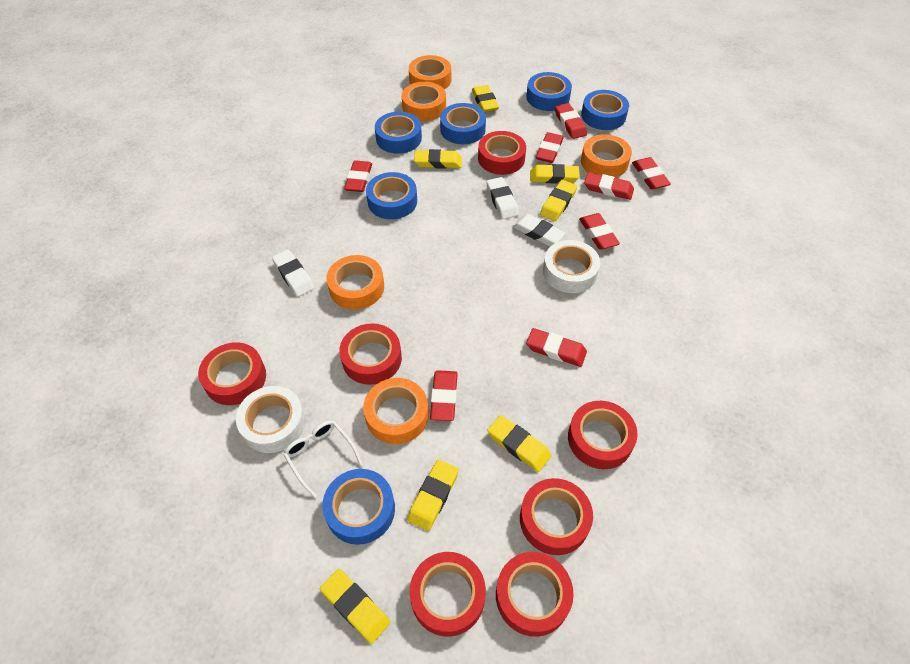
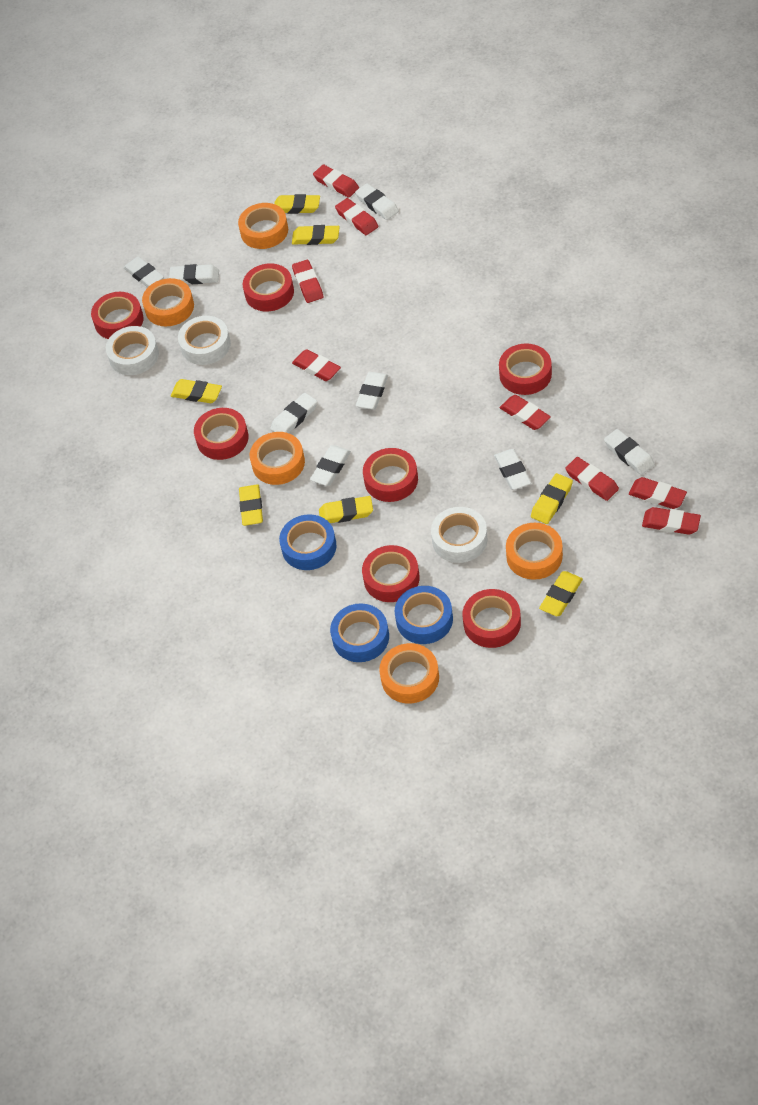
blue tape: 6 -> 3
white eraser: 3 -> 8
white glasses: 1 -> 0
white tape: 2 -> 3

